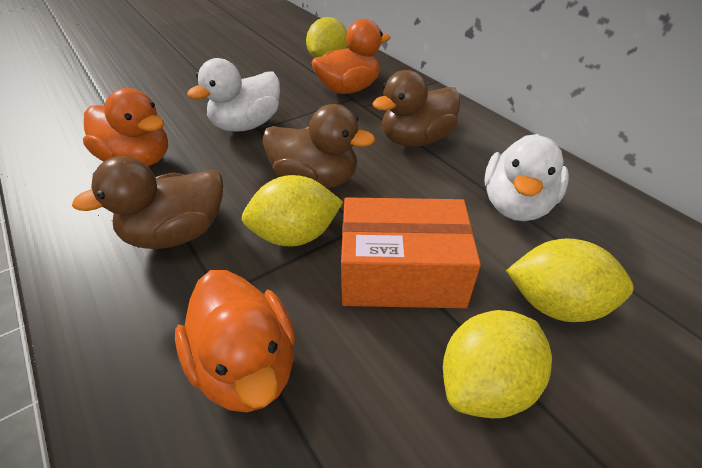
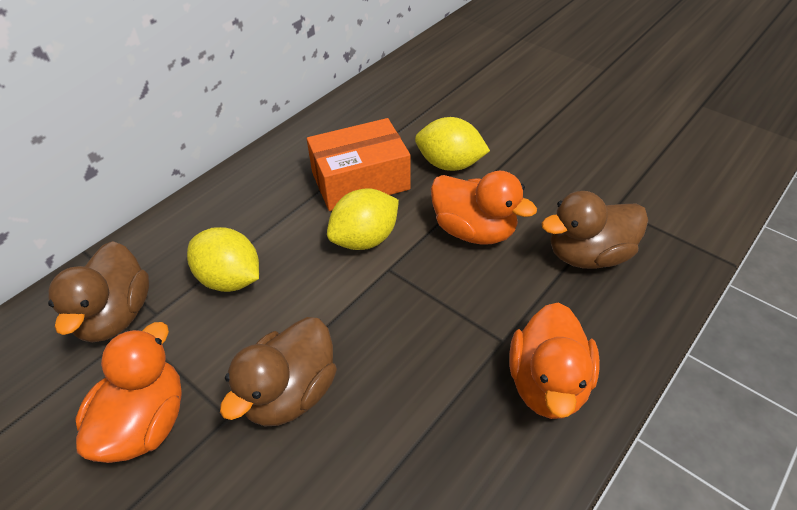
white duck: 2 -> 0
yellow lemon: 4 -> 3

